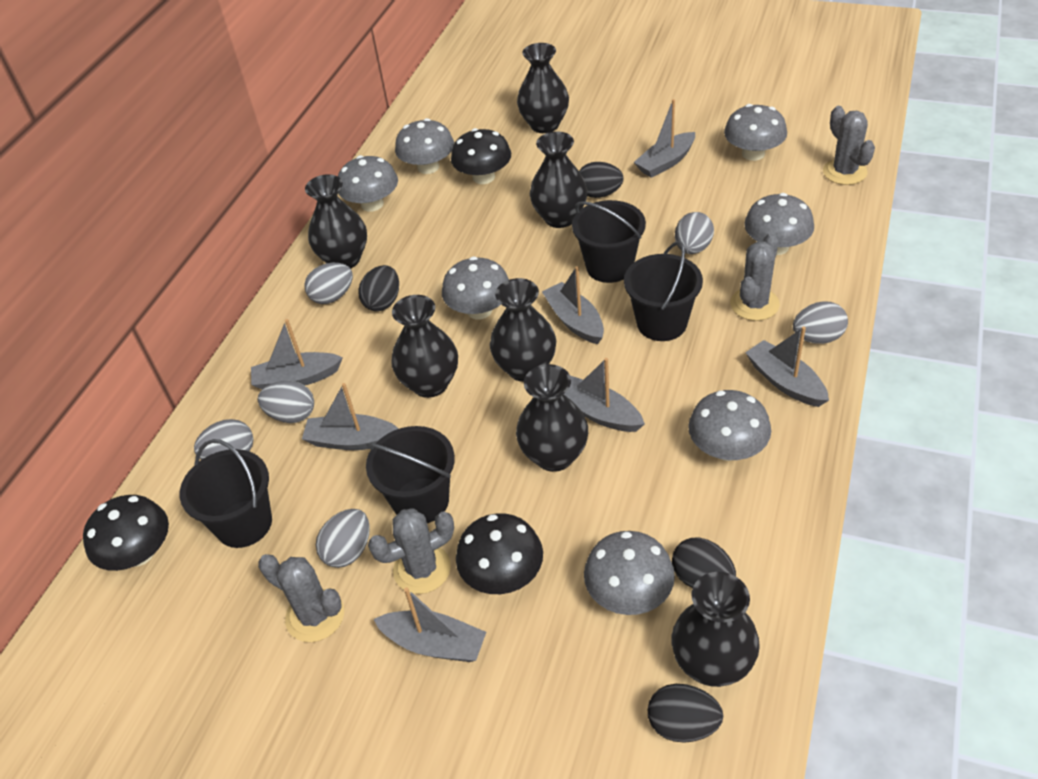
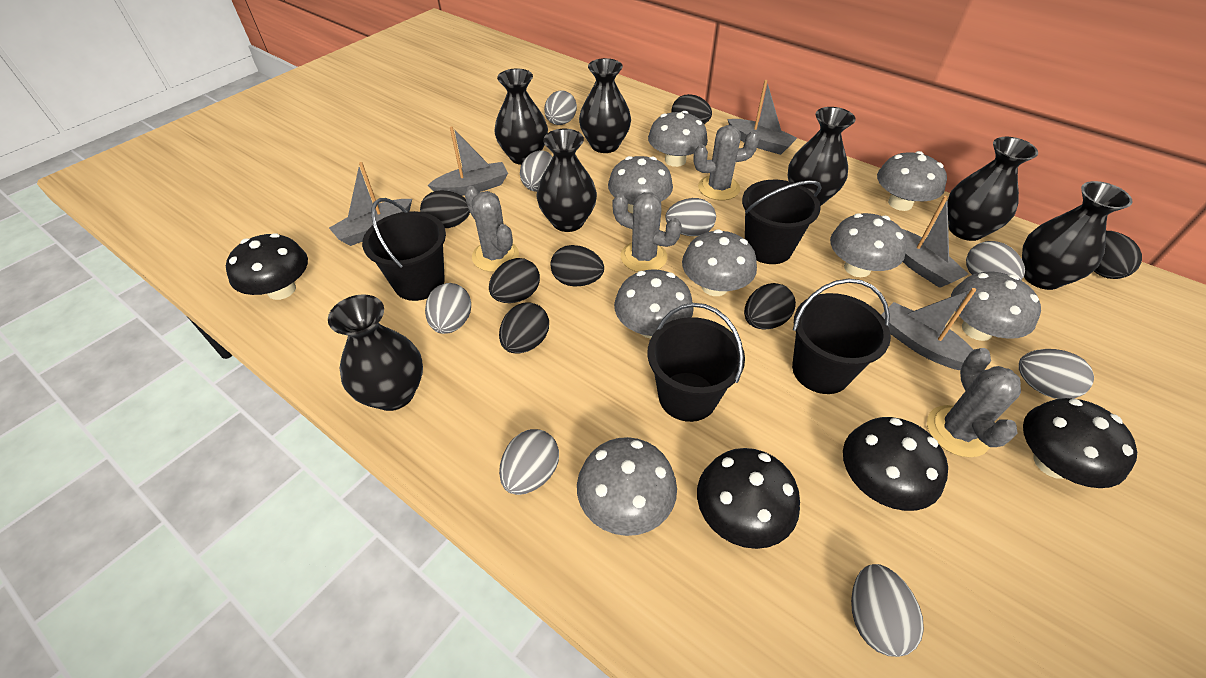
black egg: 4 -> 7
black mushroom: 3 -> 4
grey boat: 7 -> 5
grey egg: 6 -> 8
grey mushroom: 7 -> 8

